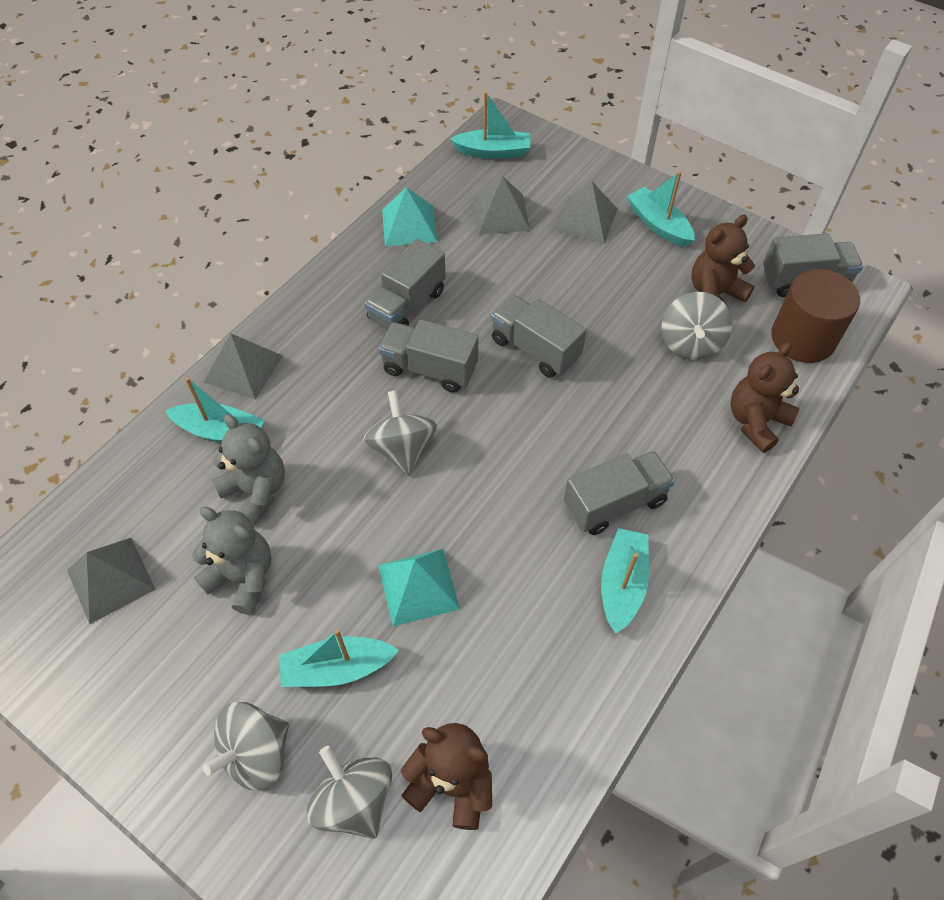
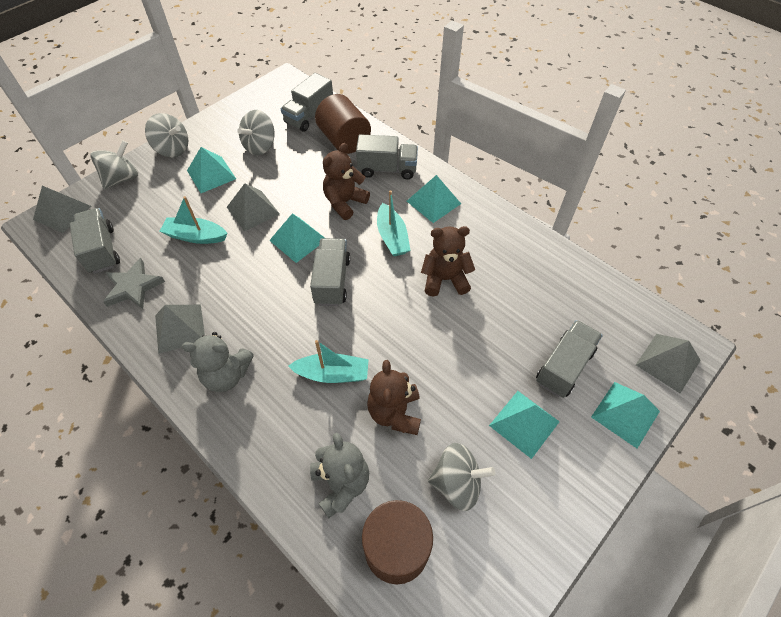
brown cylinder: 1 -> 2
grey star: 0 -> 1
turquoise boat: 5 -> 3
turquoise pyramid: 2 -> 5

